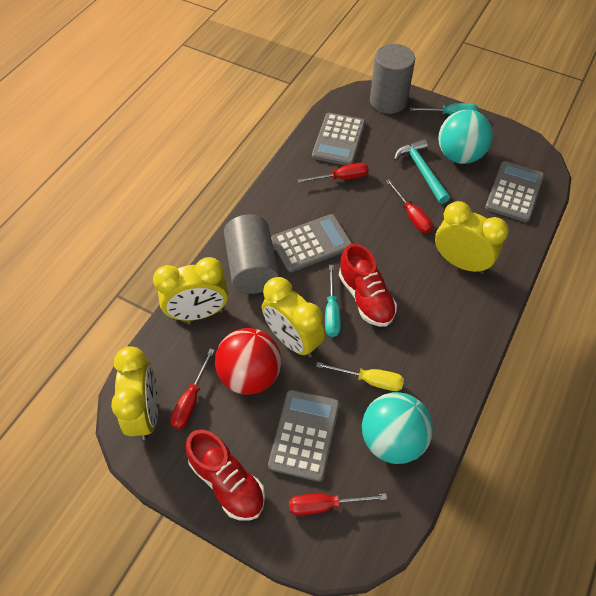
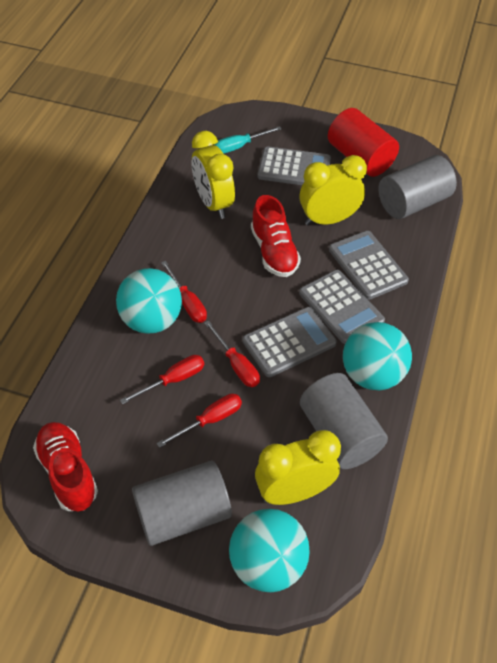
grey cylinder: 2 -> 3
red ball: 1 -> 0
red cylinder: 0 -> 1
turquoise ball: 2 -> 3
turquoise hammer: 1 -> 0
turquoise screwdriver: 2 -> 1
yellow clock: 4 -> 3
yellow screwdriver: 1 -> 0

